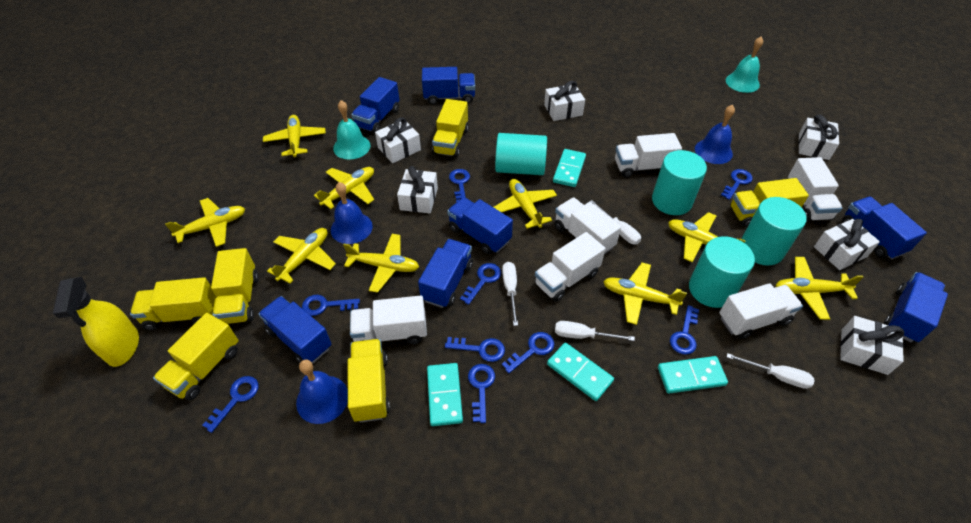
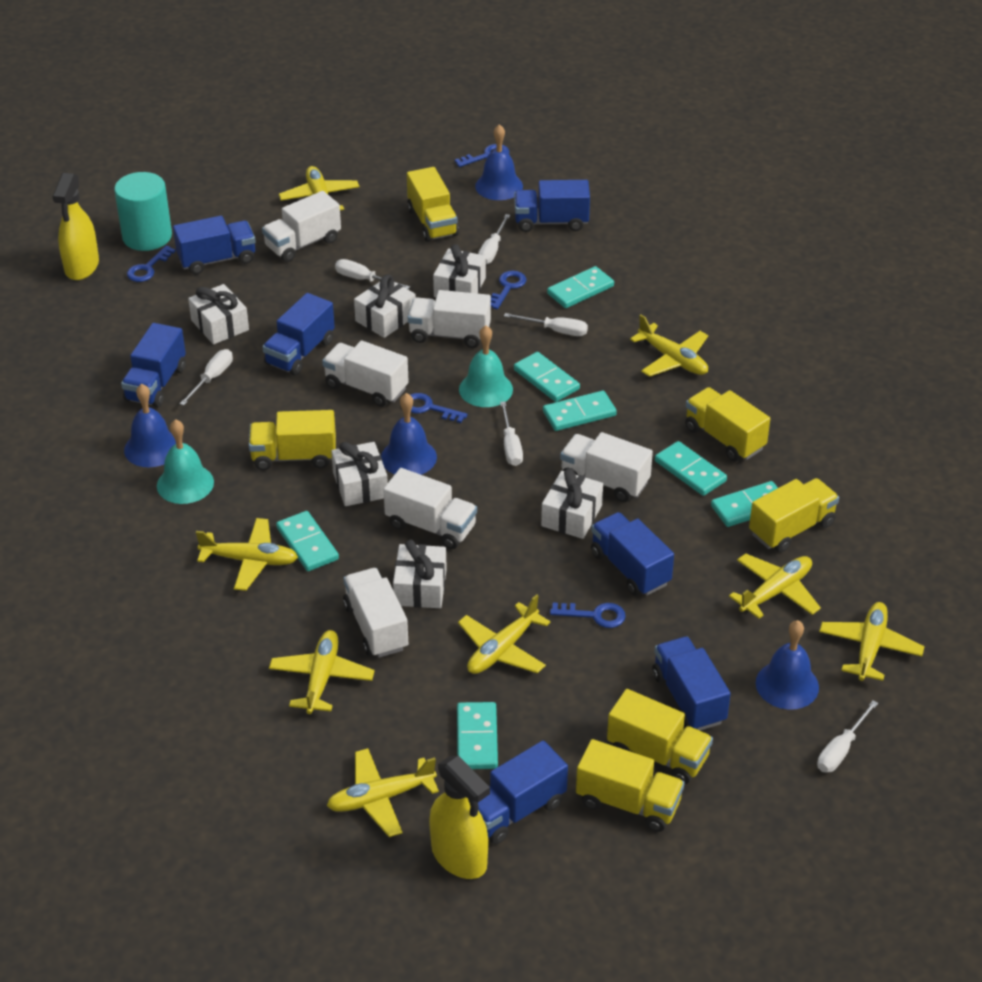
blue bell: 3 -> 4
blue key: 9 -> 5
turquoise cylinder: 4 -> 1
turquoise domino: 4 -> 7
white screwdriver: 4 -> 6
yellow plane: 9 -> 8
yellow spray bottle: 1 -> 2

